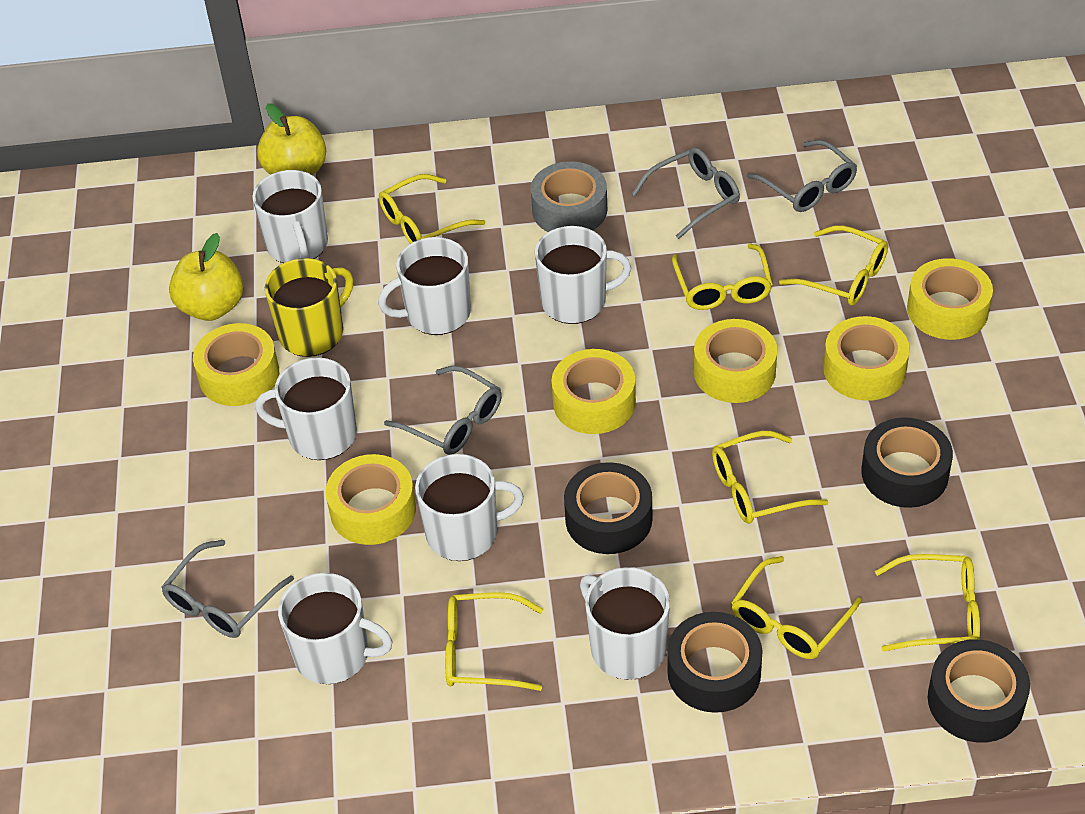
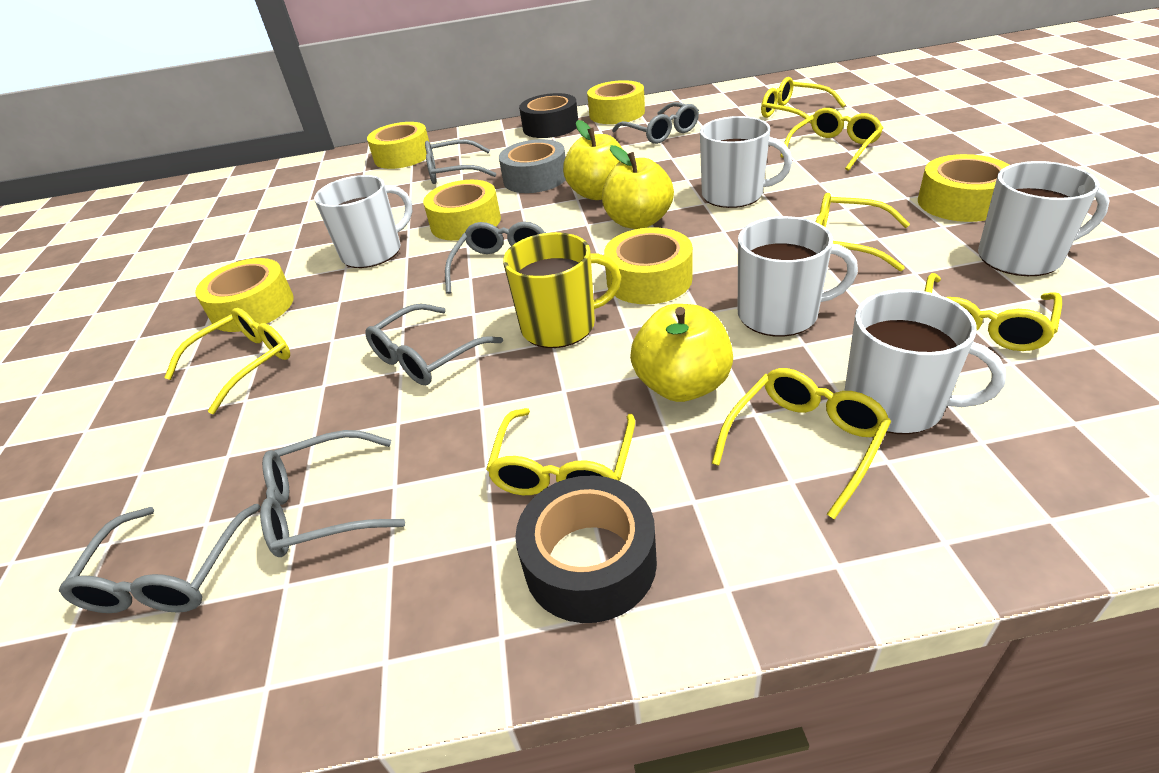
black tape: 4 -> 2
grey glasses: 4 -> 6
white mug: 7 -> 5
yellow apple: 2 -> 3

